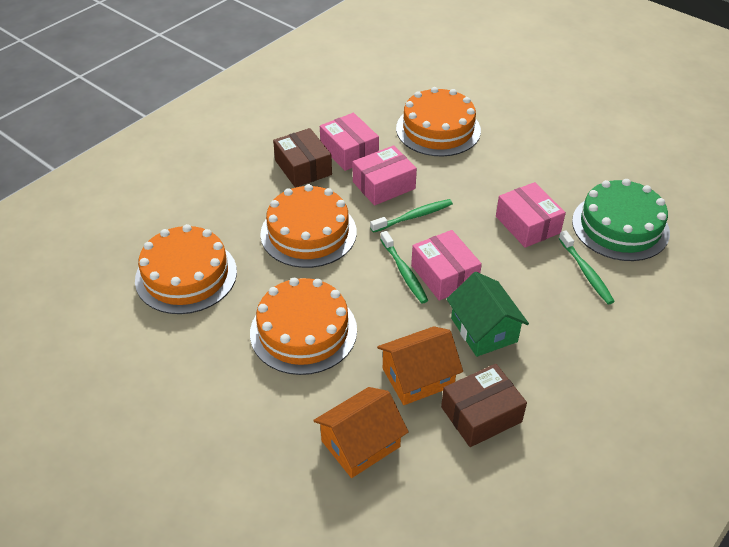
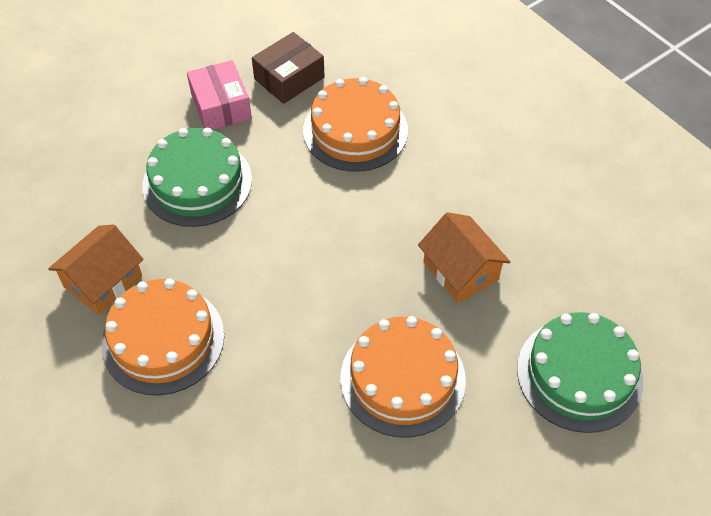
brown box: 2 -> 1
green cake: 1 -> 2
green house: 1 -> 0
green toothbrush: 3 -> 0
orange cake: 4 -> 3
pink box: 4 -> 1

